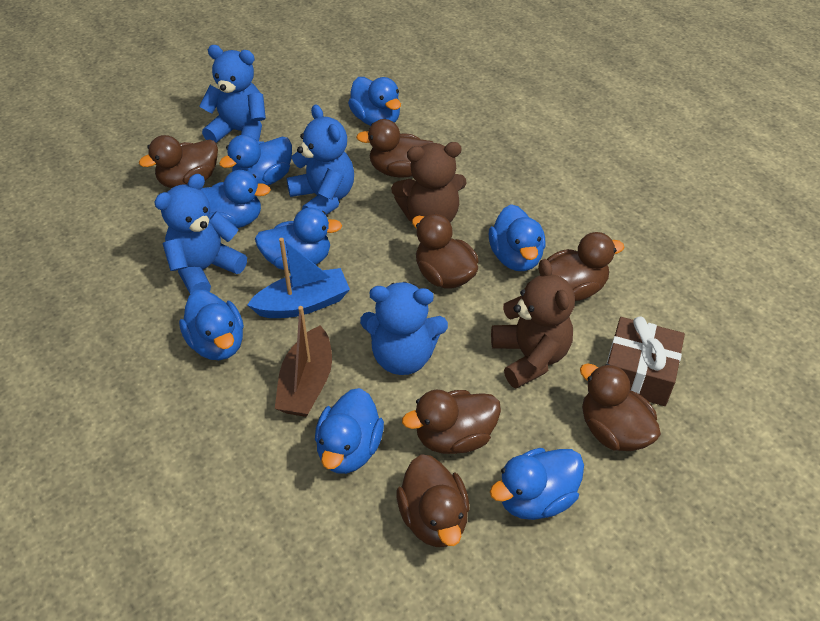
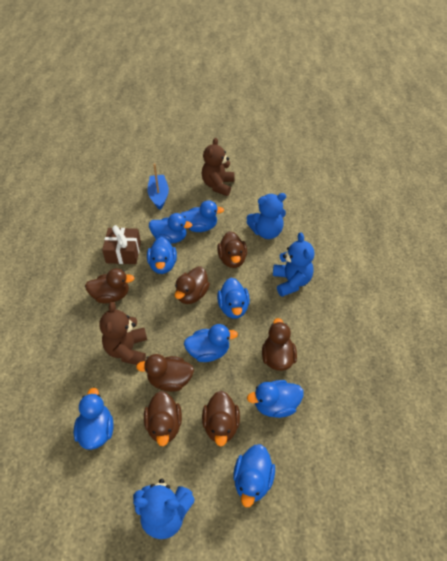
blue teddy bear: 4 -> 3
brown boat: 1 -> 0

